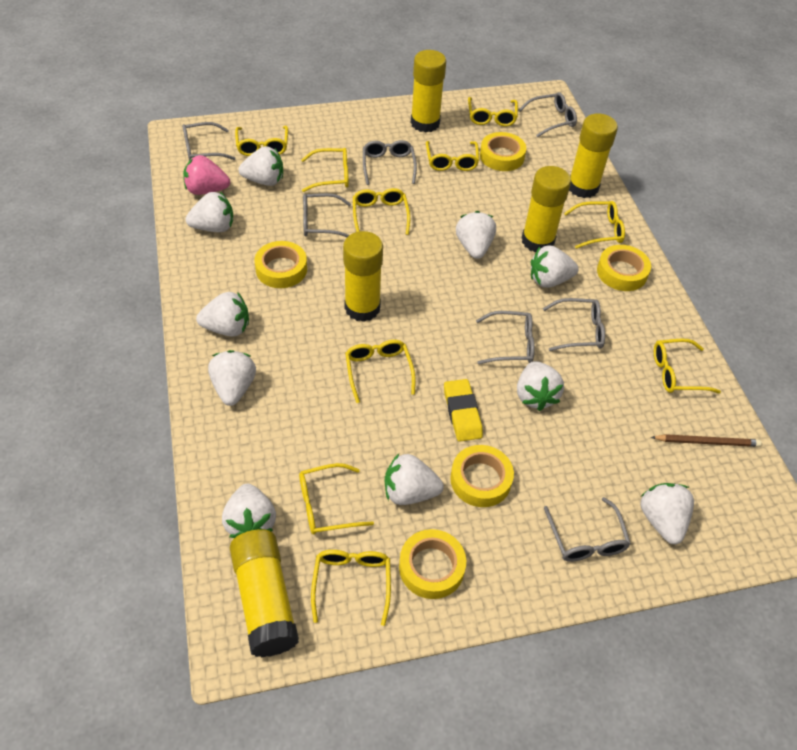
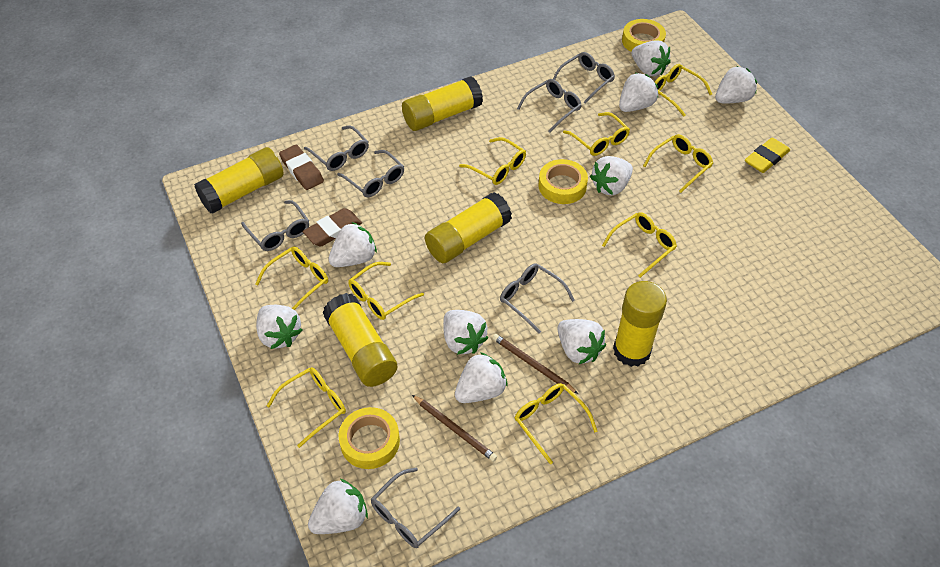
brown eraser: 0 -> 2
brown pencil: 1 -> 2
pink strawberry: 1 -> 0
yellow glasses: 10 -> 9
yellow tape: 5 -> 3

